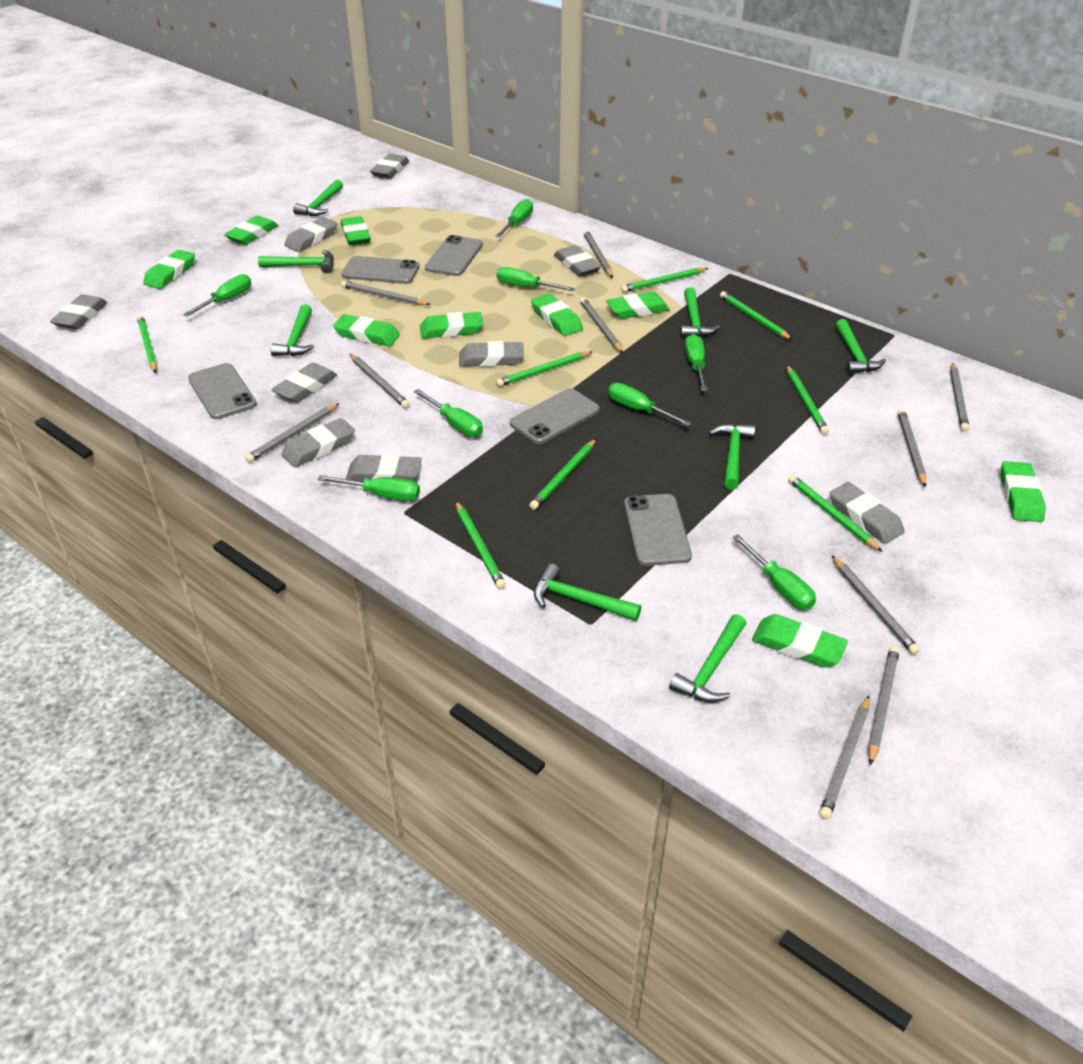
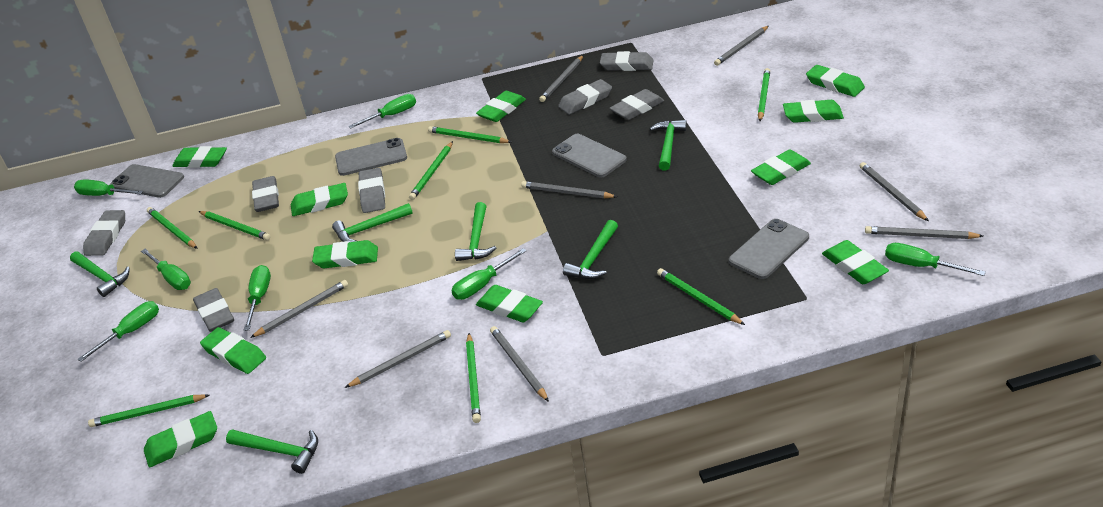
green eraser: 9 -> 11
green hammer: 8 -> 6
green screwdriver: 8 -> 7
grey eraser: 9 -> 7
grey pencil: 10 -> 8
grey phone: 5 -> 4

